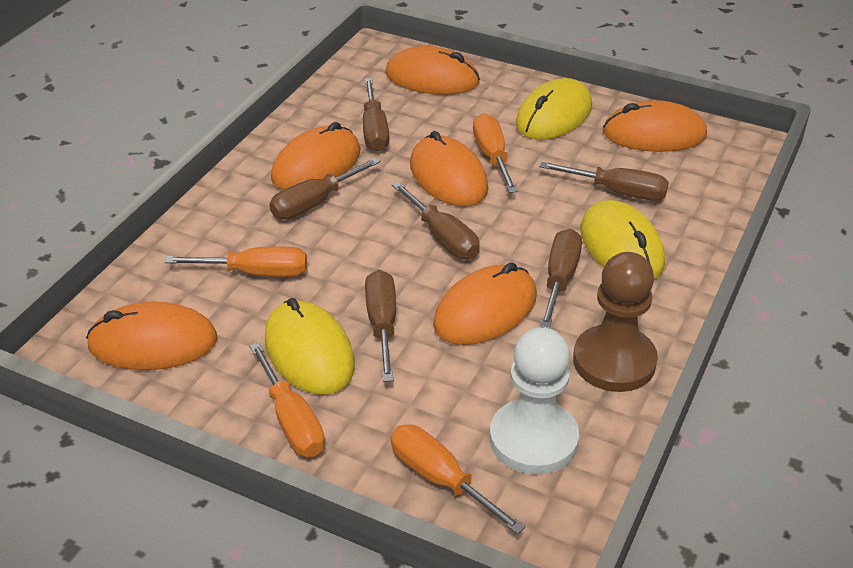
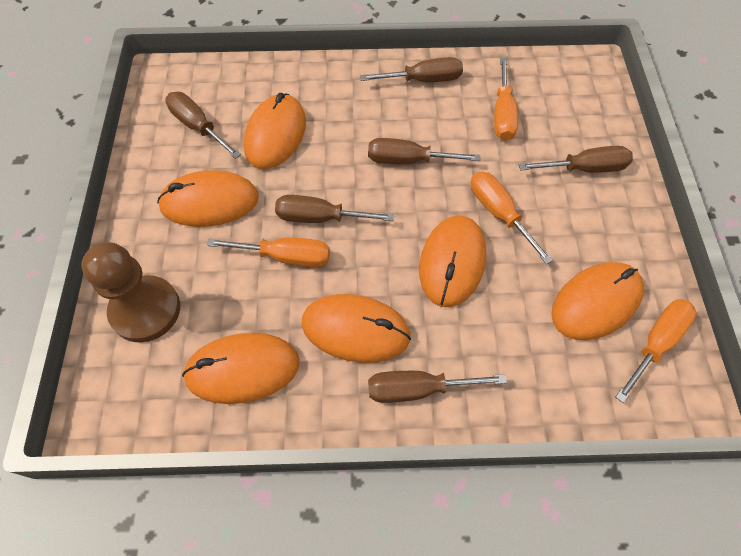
white pawn: 1 -> 0
yellow mouse: 3 -> 0

